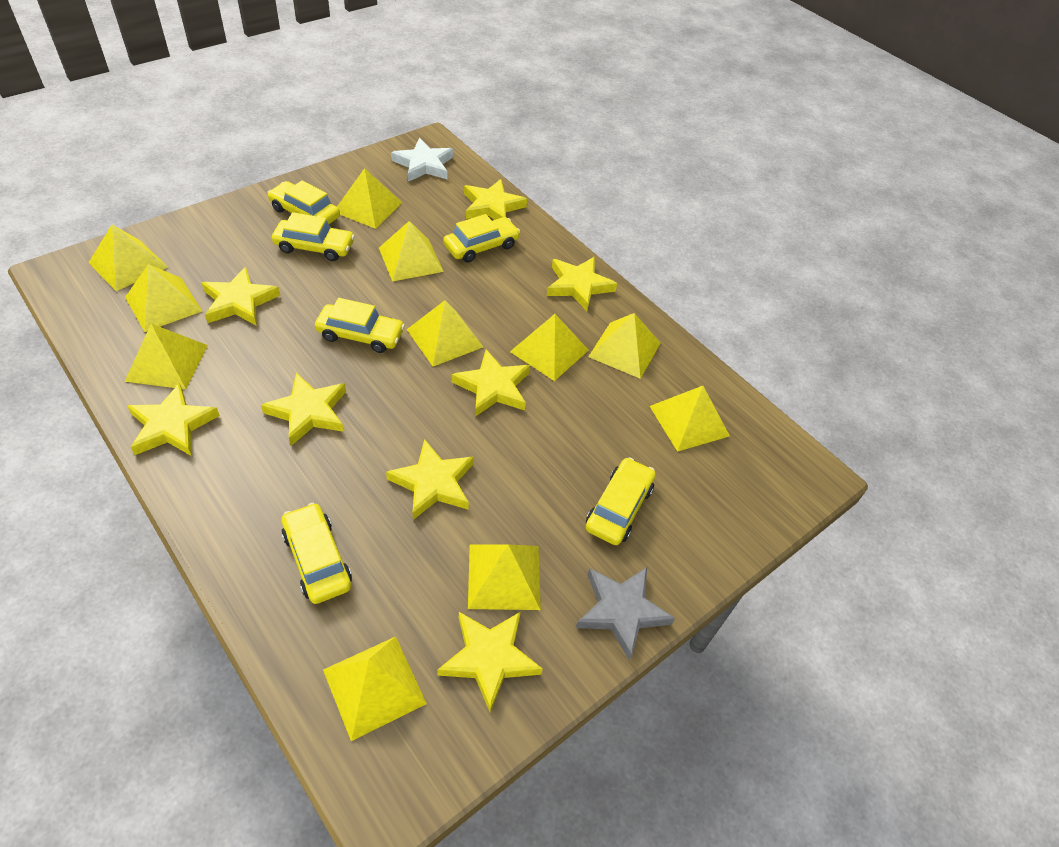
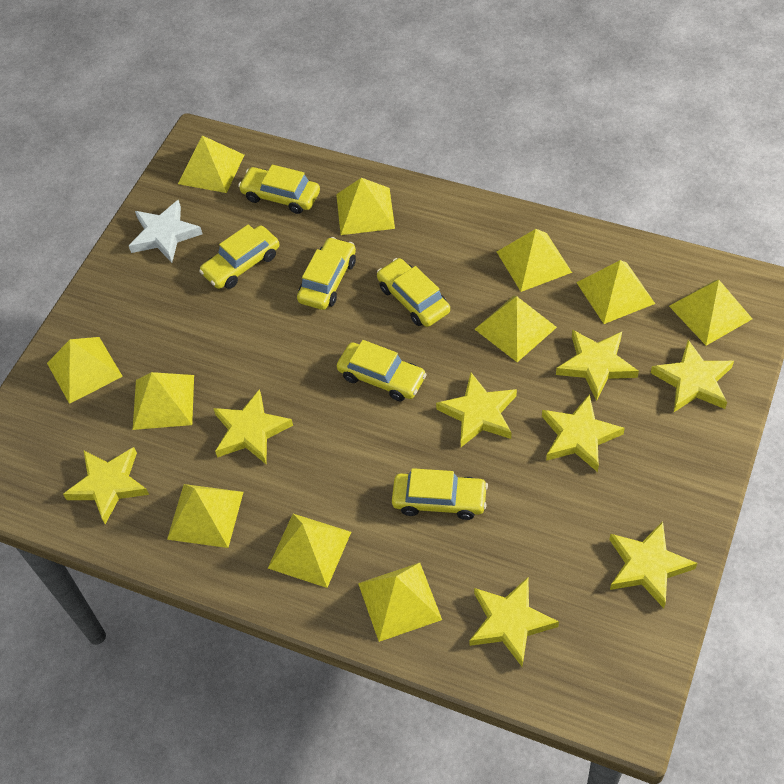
grey star: 1 -> 0

